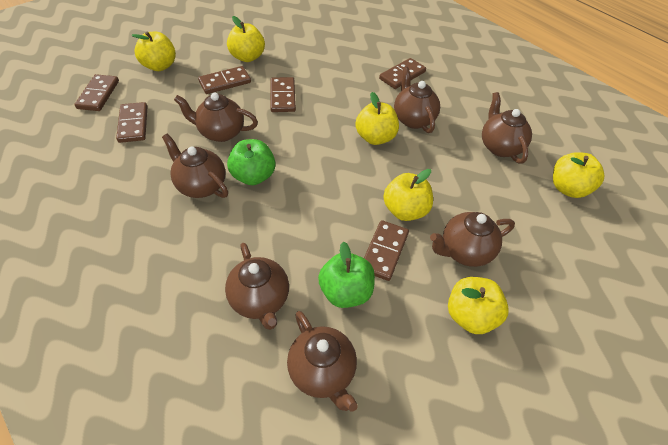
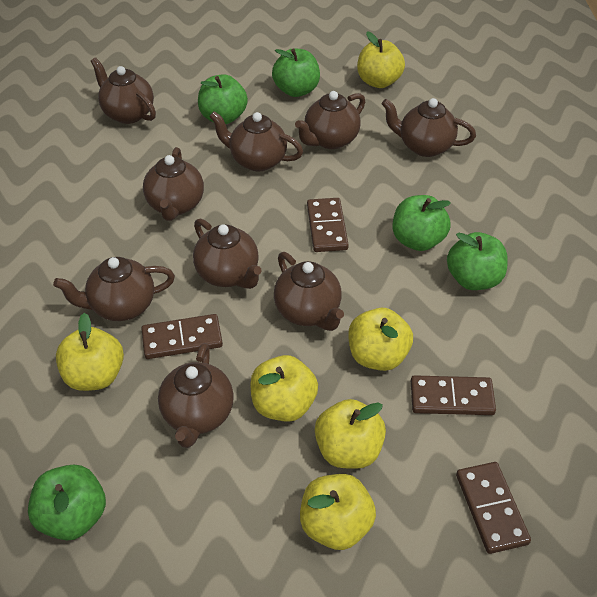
brown domino: 6 -> 4
brown teapot: 7 -> 9
green apple: 2 -> 5

